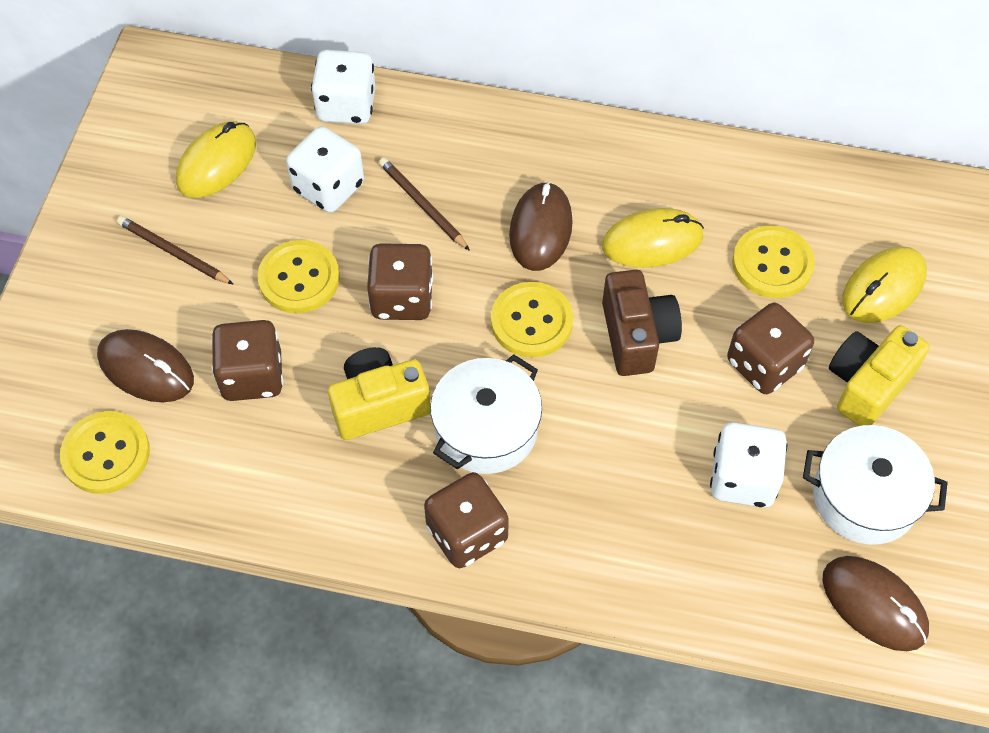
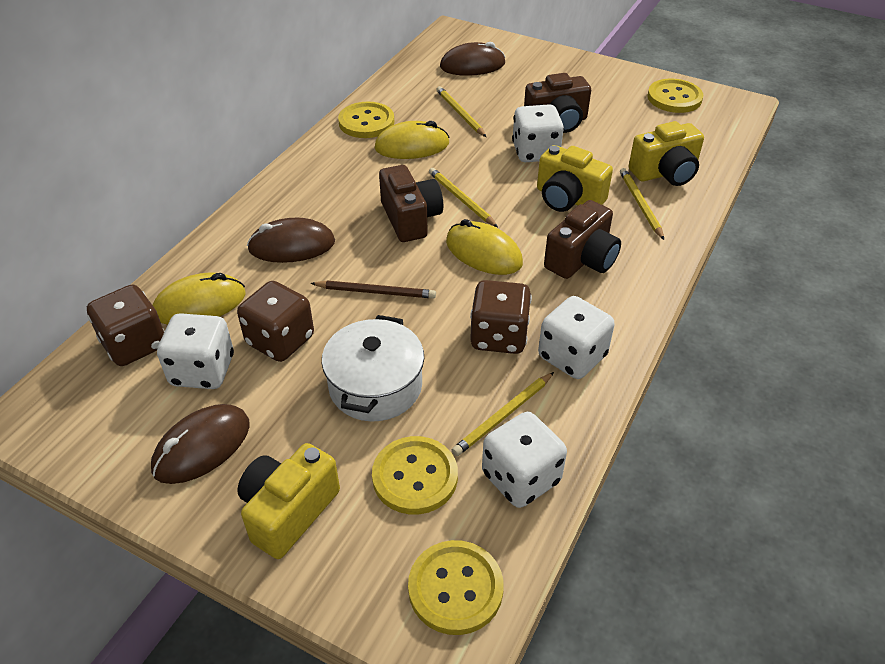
brown camera: 1 -> 3
brown dice: 4 -> 3
brown pencil: 2 -> 1
white dice: 3 -> 4
white pot: 2 -> 1
yellow camera: 2 -> 3
yellow pencil: 0 -> 4

